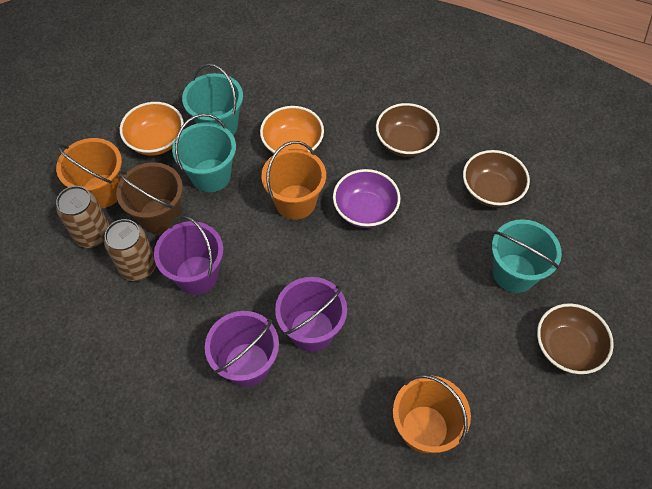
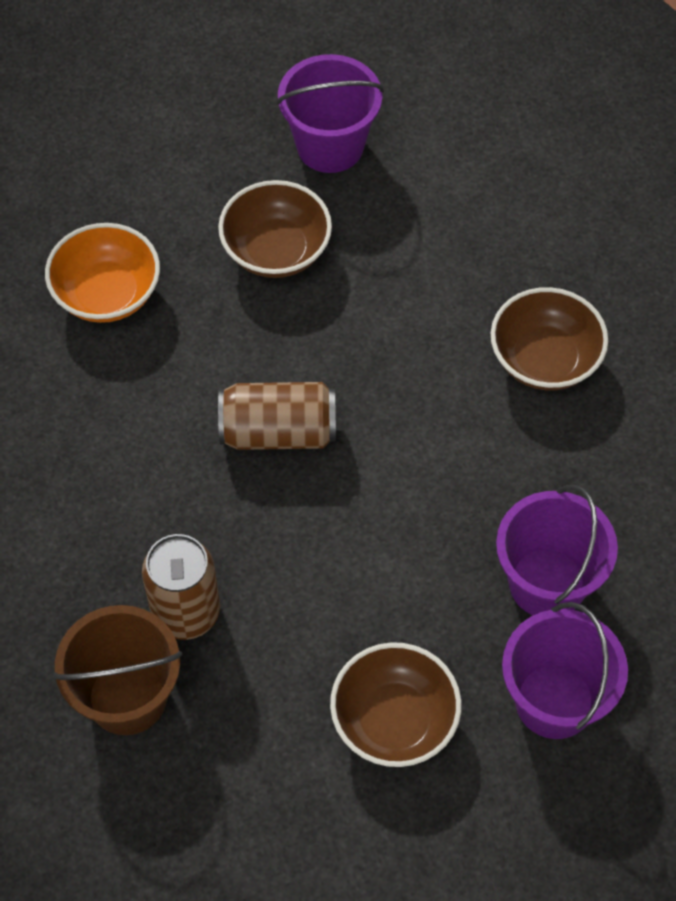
orange bowl: 2 -> 1
orange bucket: 3 -> 0
purple bowl: 1 -> 0
turquoise bucket: 3 -> 0

